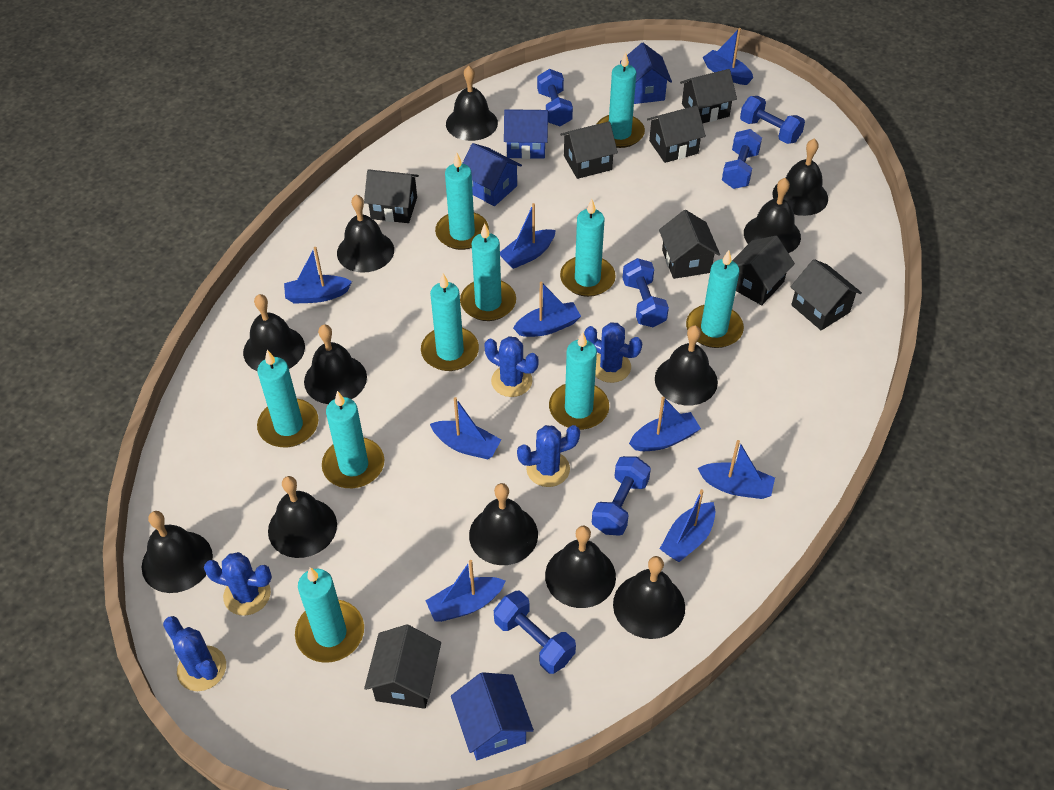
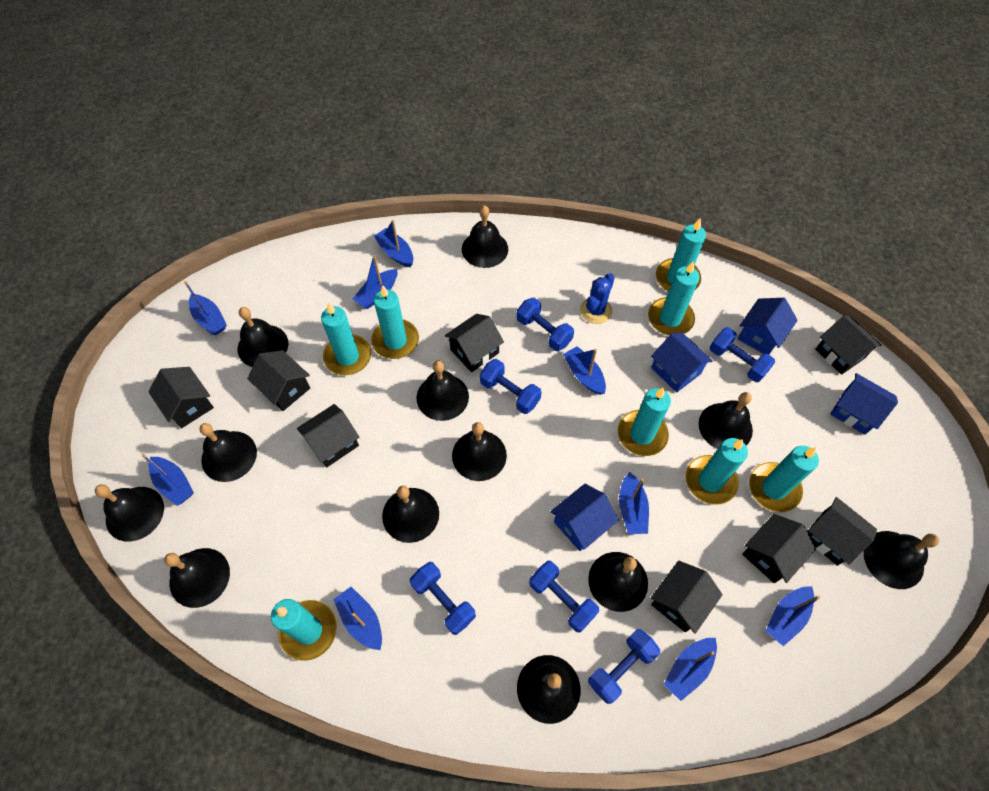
blue cactus: 5 -> 1
turquoise candle: 10 -> 8

